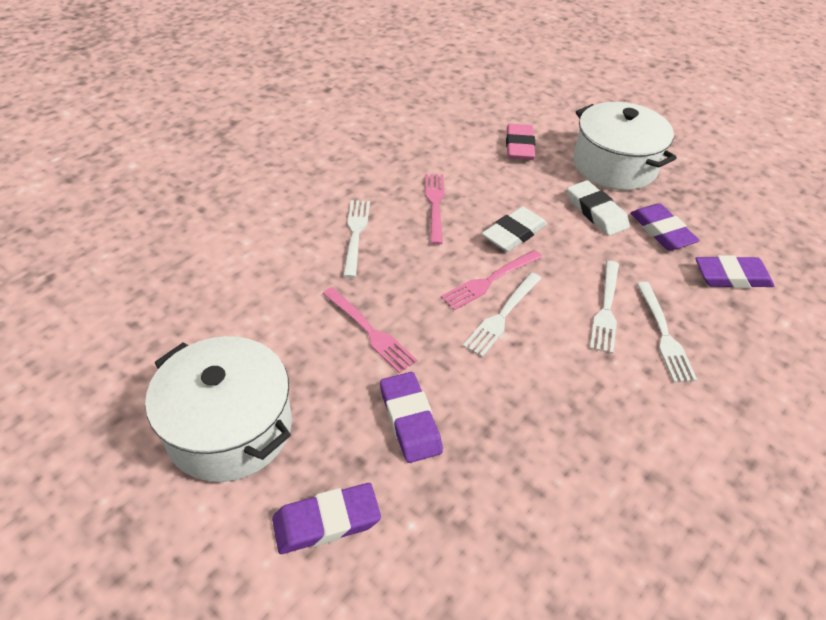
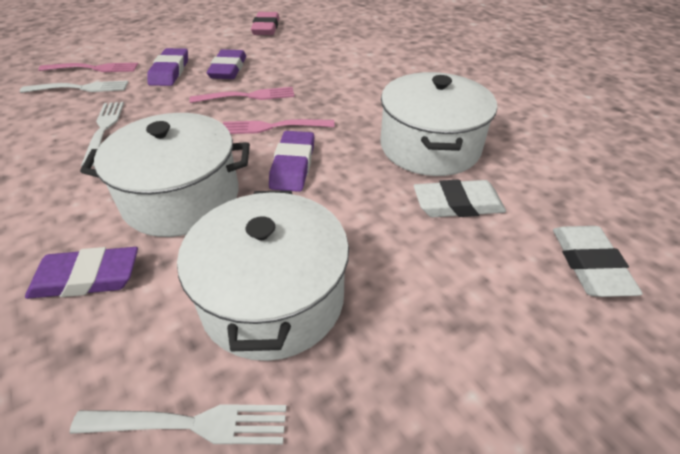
white fork: 4 -> 3
white pot: 2 -> 3

